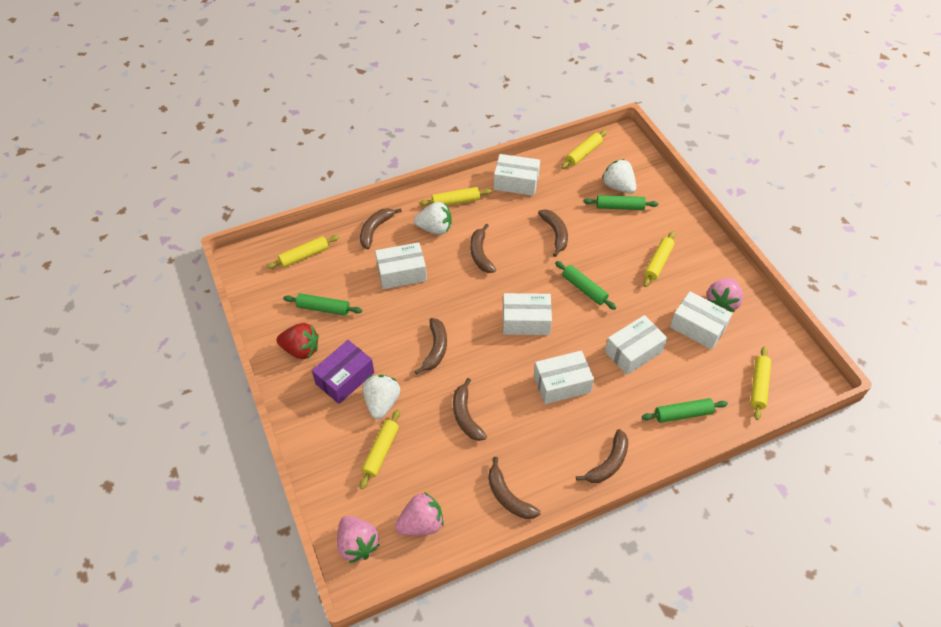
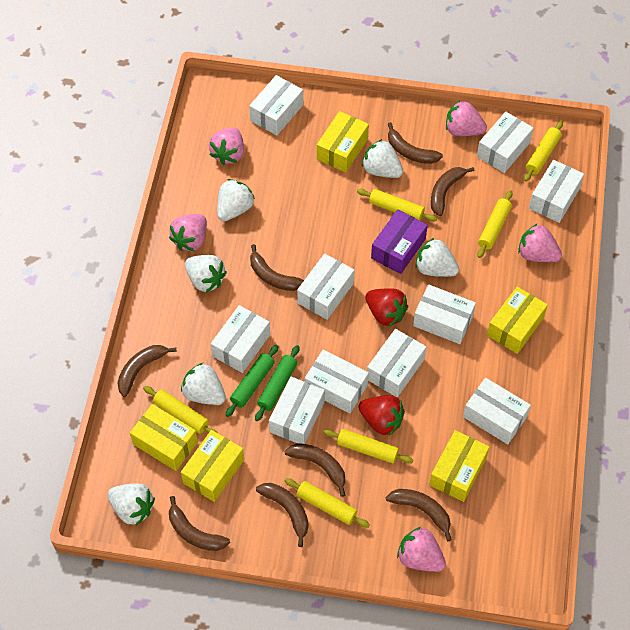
brown banana: 7 -> 8
green rolling pin: 4 -> 2
pink strawberry: 3 -> 5
red strawberry: 1 -> 2
white box: 6 -> 10
white strawberry: 3 -> 6
yellow box: 0 -> 5

